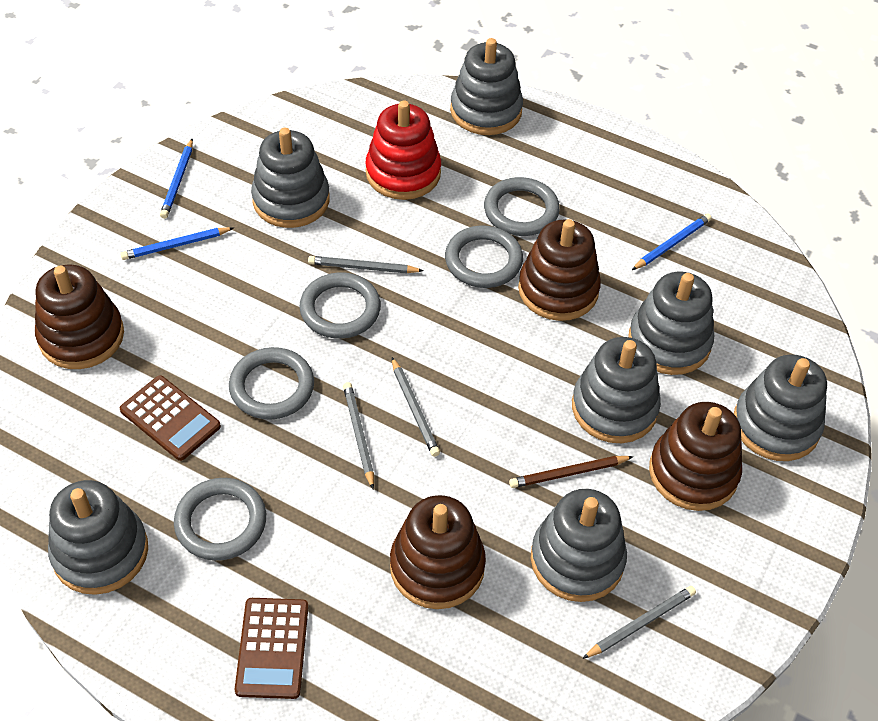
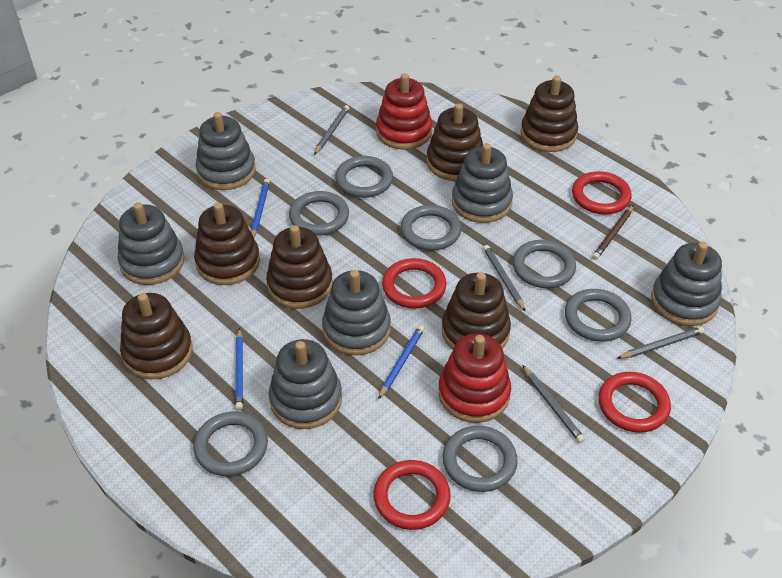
brown calculator: 2 -> 0
brown stacking toy: 4 -> 6
grey ring: 5 -> 7
grey stacking toy: 7 -> 6
red ring: 0 -> 4
red stacking toy: 1 -> 2

